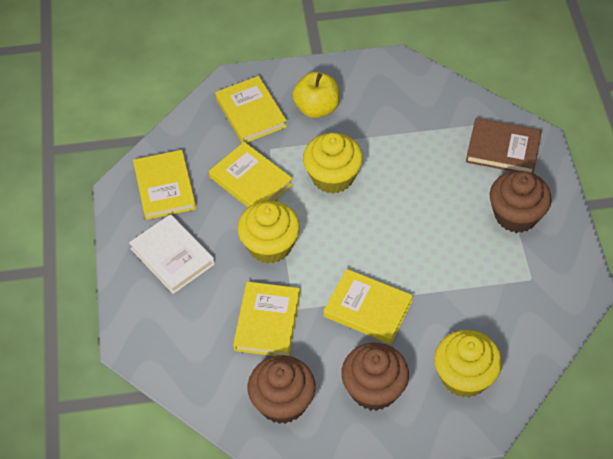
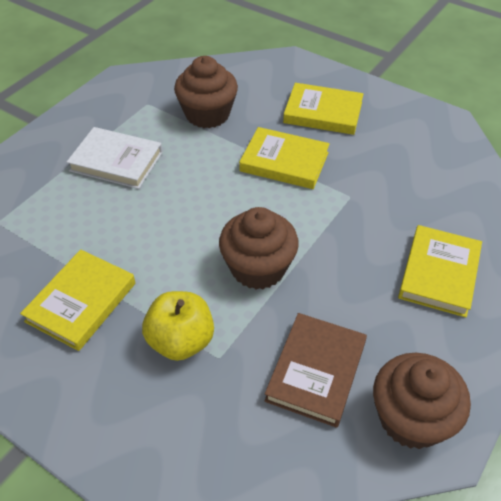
yellow book: 5 -> 4
yellow cupcake: 3 -> 0

